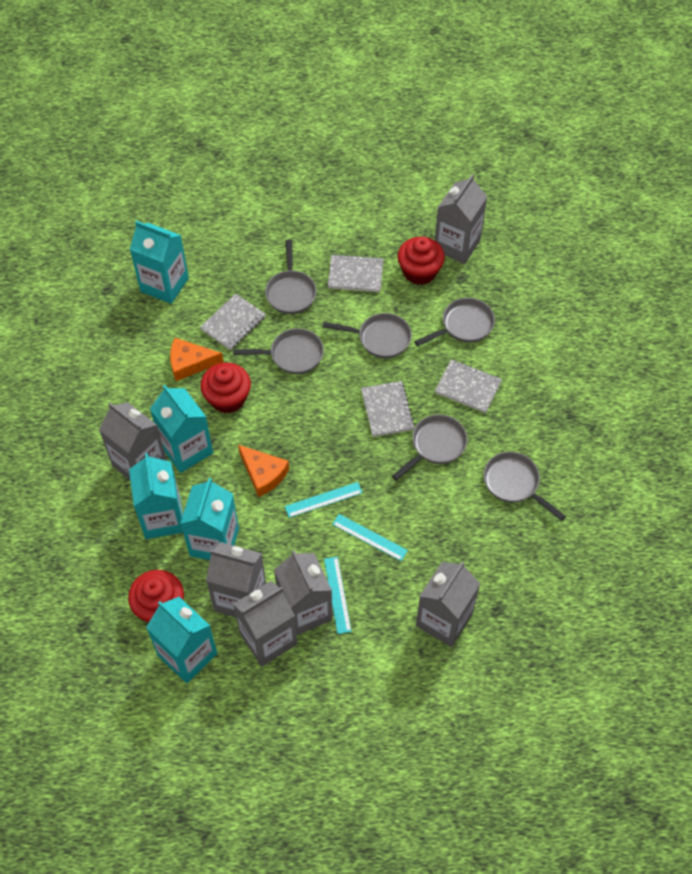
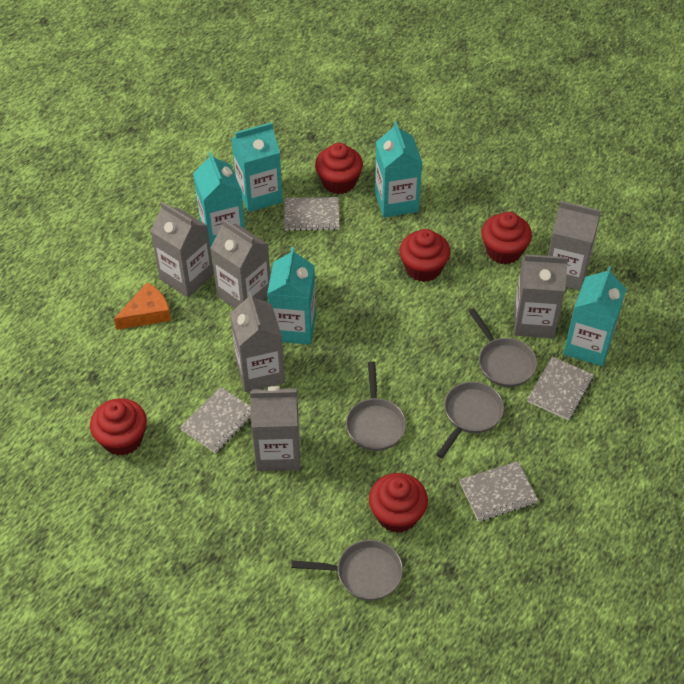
grey pan: 6 -> 4
orange cheese: 2 -> 1
red cupcake: 3 -> 5
turquoise ruler: 3 -> 0

